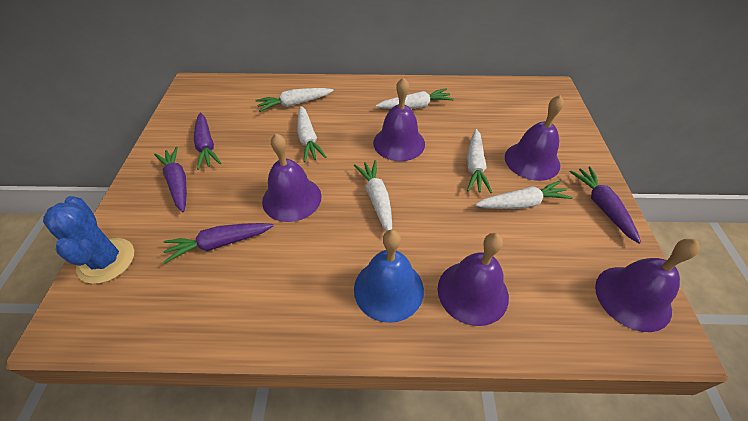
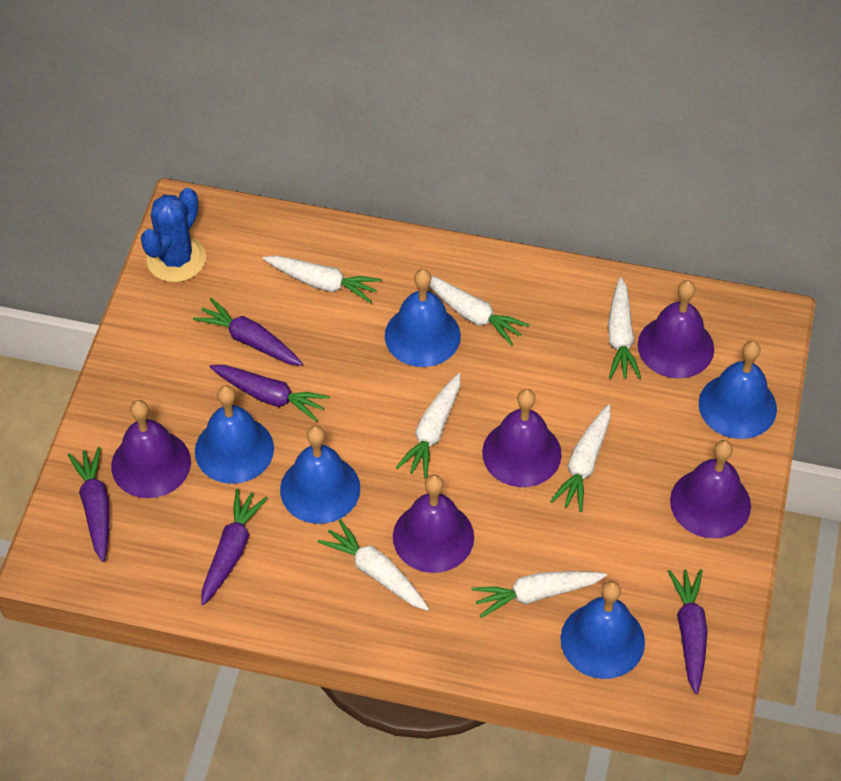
blue bell: 1 -> 5
purple carrot: 4 -> 5
white carrot: 6 -> 7

